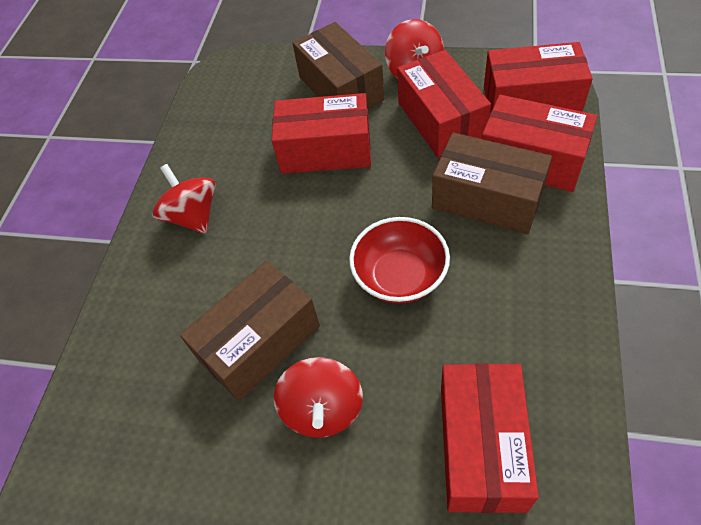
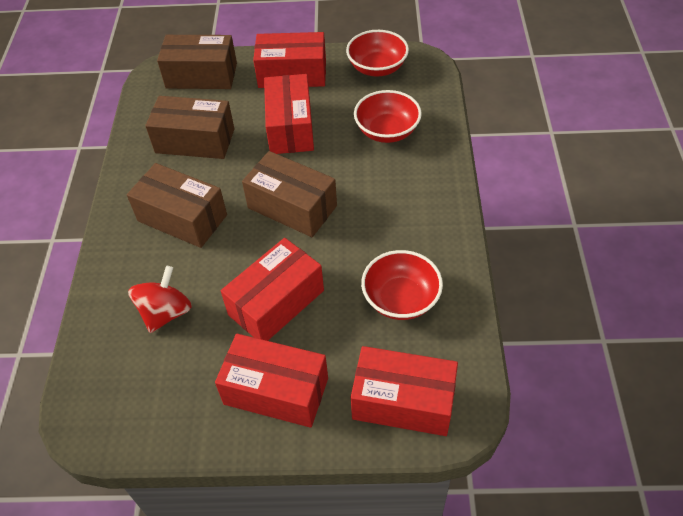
brown box: 3 -> 4
red bowl: 1 -> 3
red spinning top: 3 -> 1

